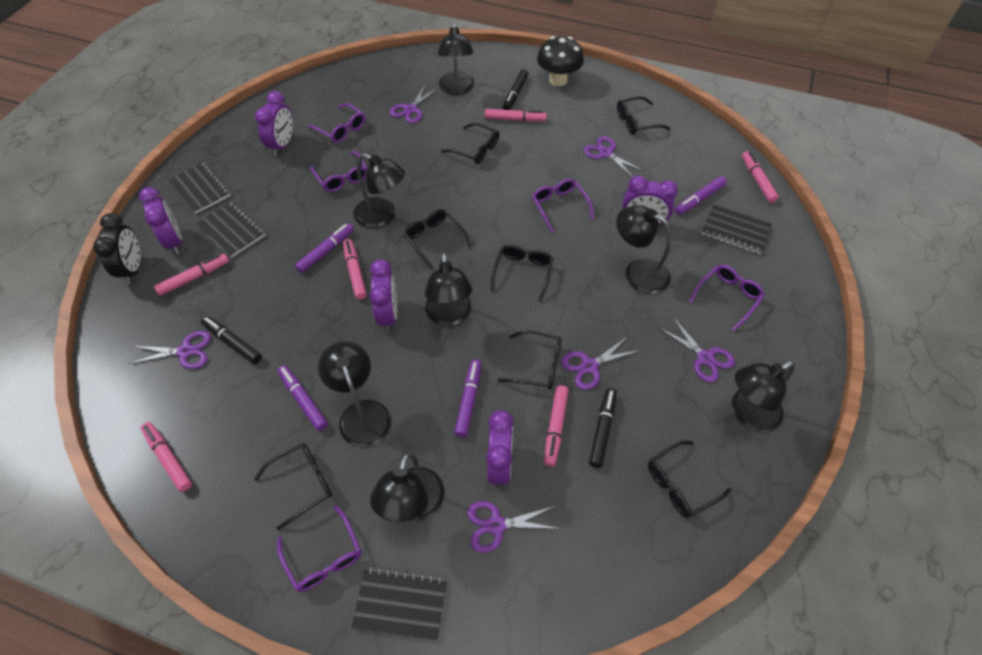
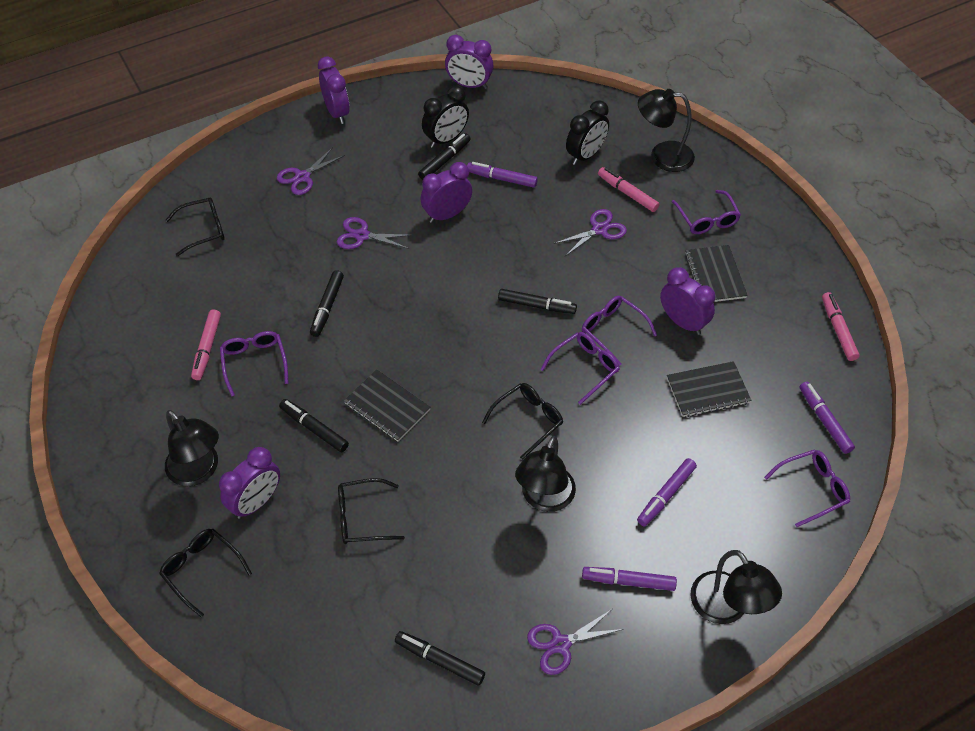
black clock: 1 -> 2
black glasses: 7 -> 4
black lamp: 7 -> 4
black marker: 3 -> 5
black mushroom: 1 -> 0
black notebook: 4 -> 3
pink marker: 6 -> 3
purple scissors: 6 -> 4

